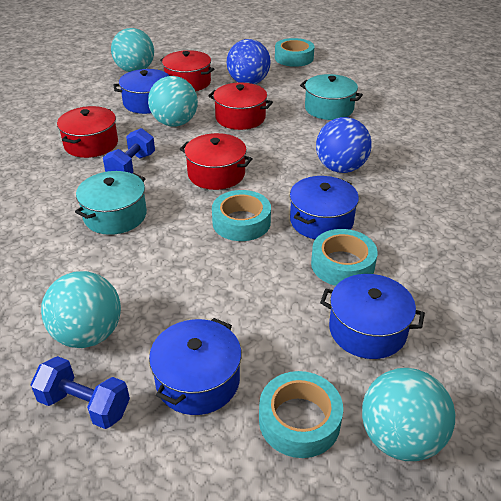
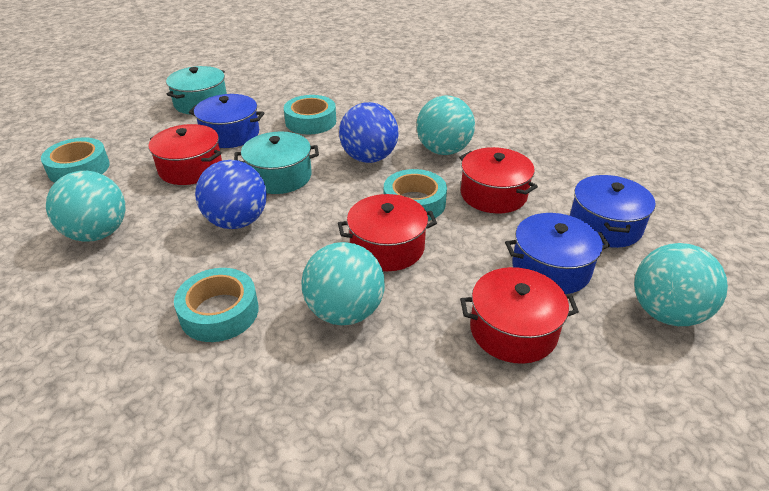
blue dumbbell: 2 -> 0
blue pot: 4 -> 3

